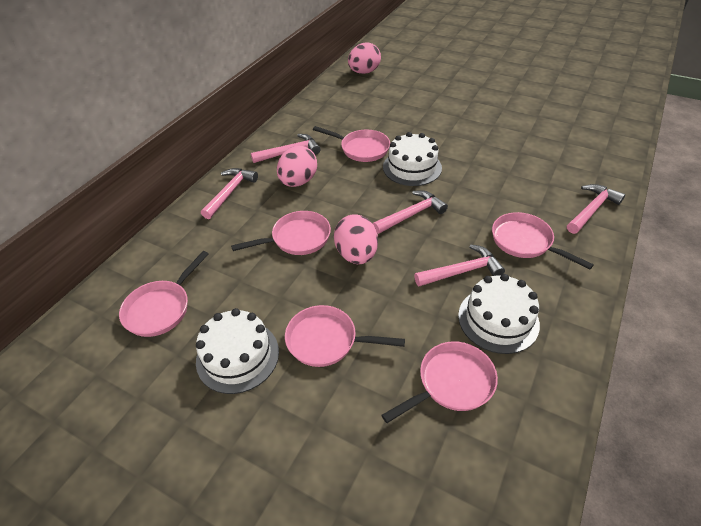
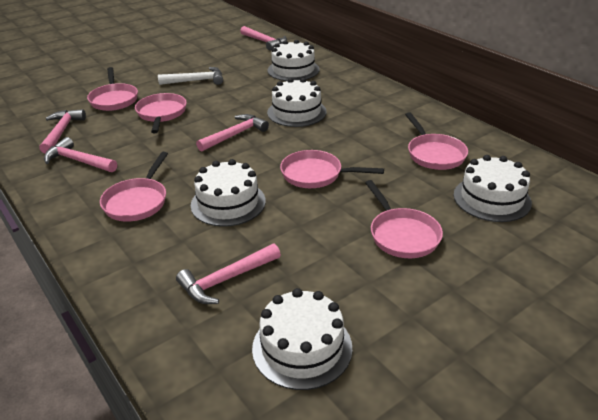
pink egg: 3 -> 0
white cake: 3 -> 5
white hammer: 0 -> 1

